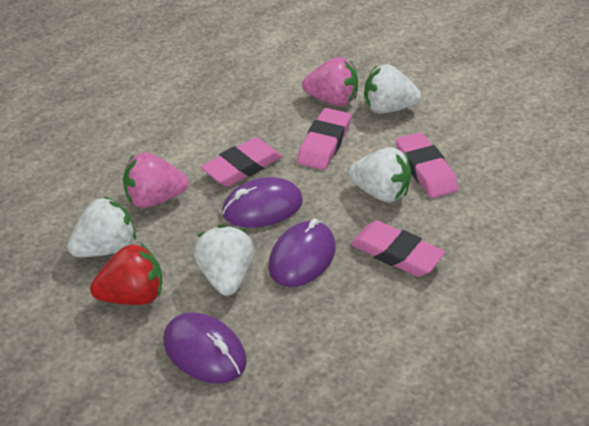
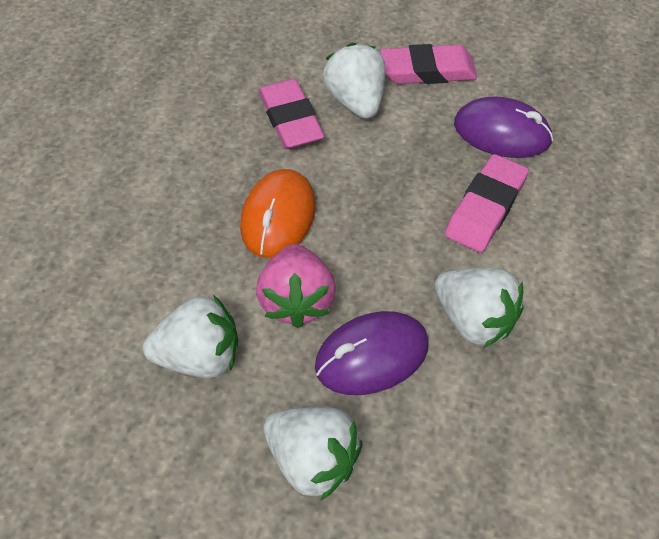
orange mouse: 0 -> 1
pink eraser: 4 -> 3
pink strawberry: 2 -> 1
purple mouse: 3 -> 2
red strawberry: 1 -> 0

